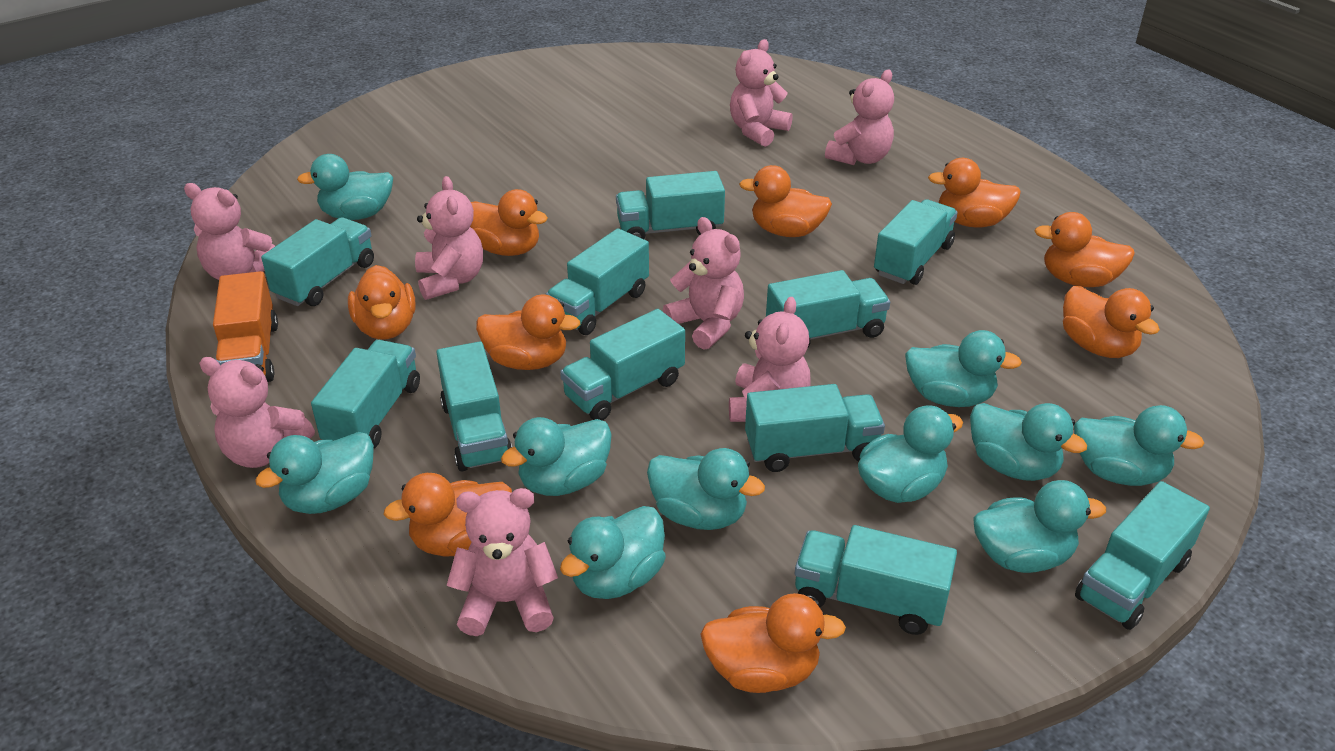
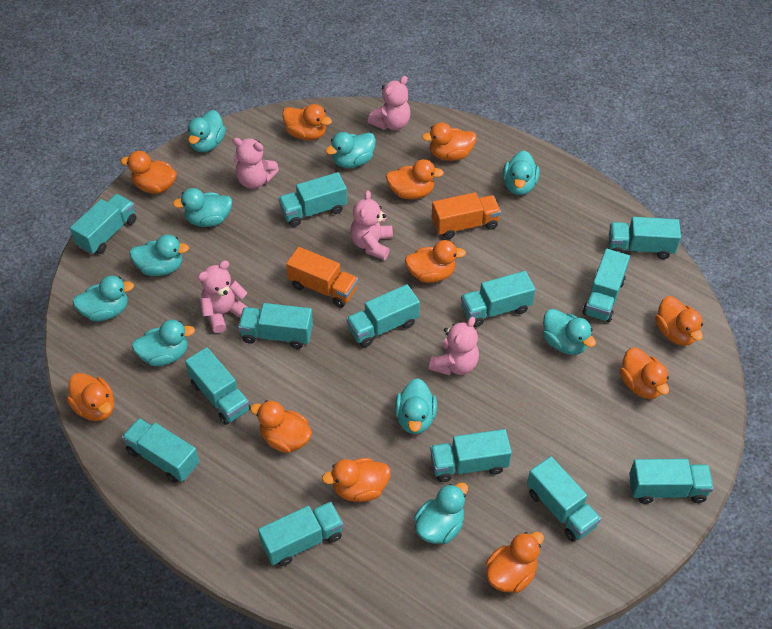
orange duck: 9 -> 11
orange truck: 1 -> 2
pink teddy bear: 8 -> 5
turquoise truck: 11 -> 13

